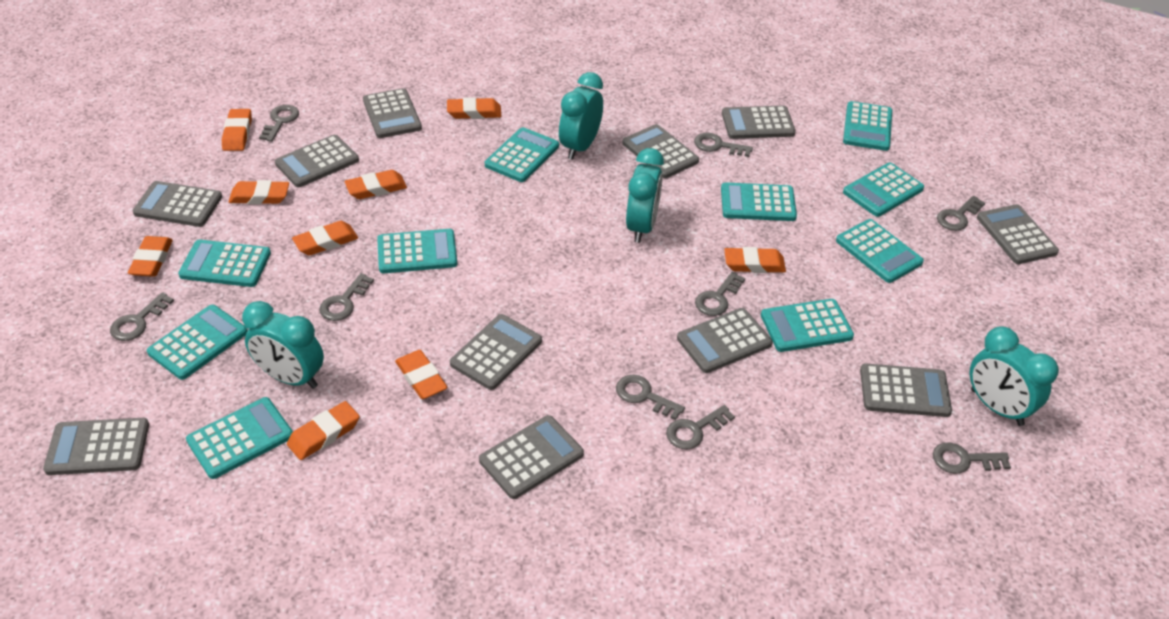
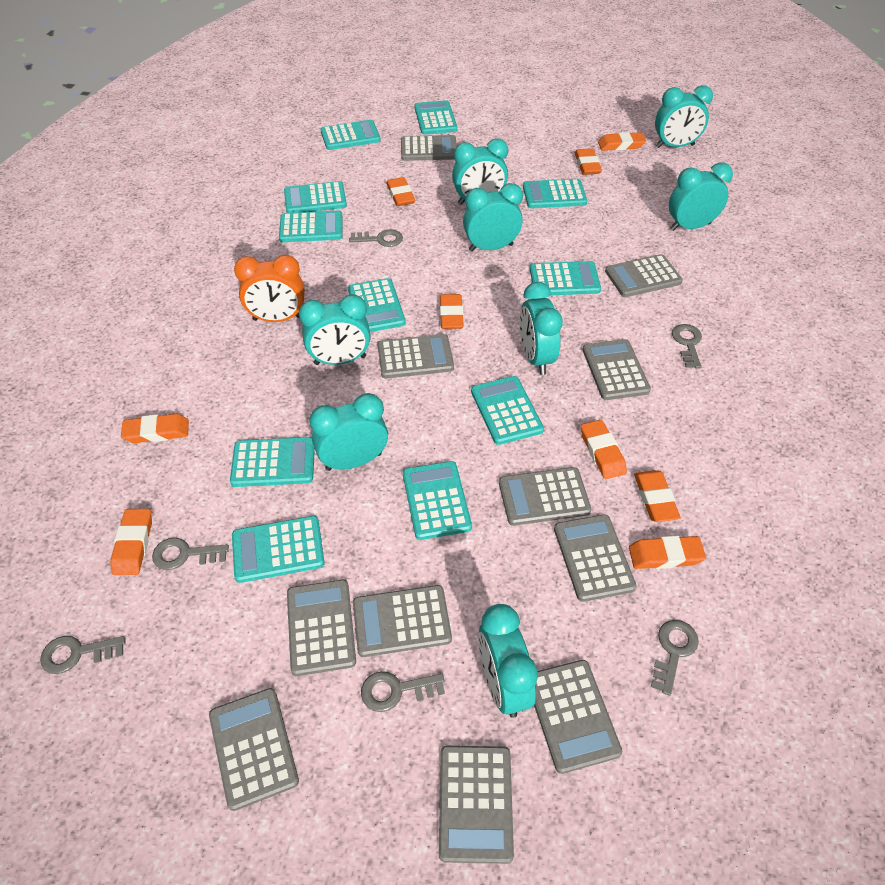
grey key: 9 -> 6
orange clock: 0 -> 1
turquoise calculator: 10 -> 11
turquoise clock: 4 -> 8

